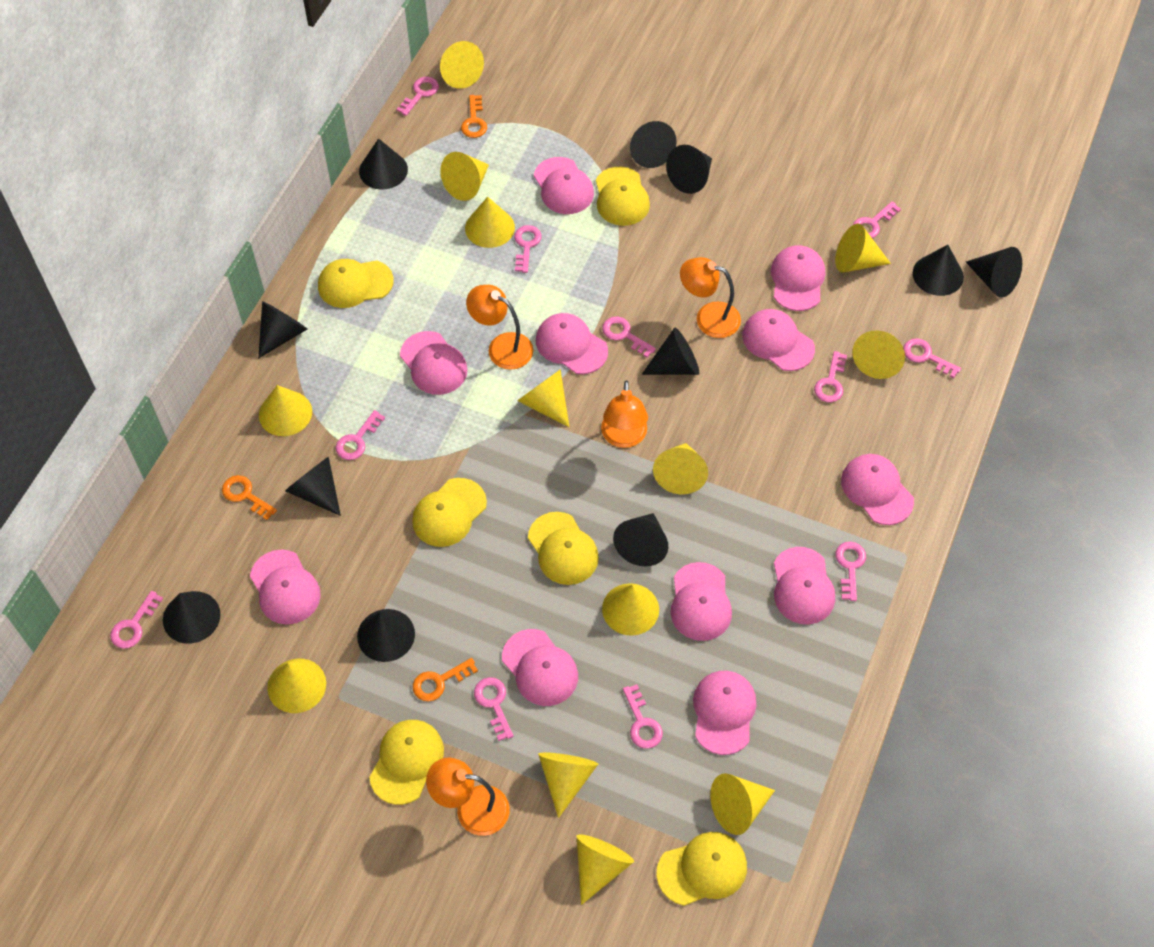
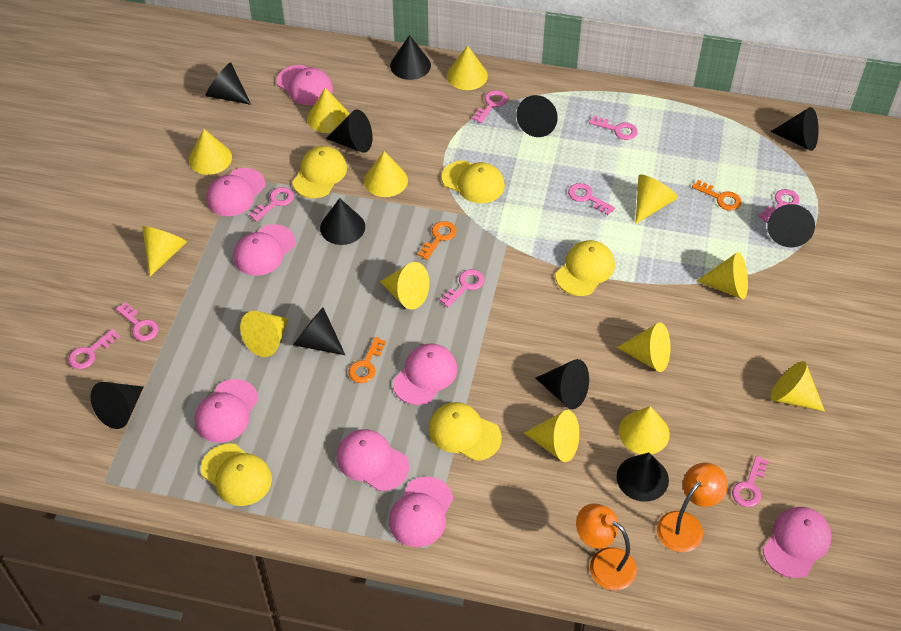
orange lamp: 4 -> 2
pink cap: 11 -> 8
pink key: 11 -> 9
yellow cap: 6 -> 5

